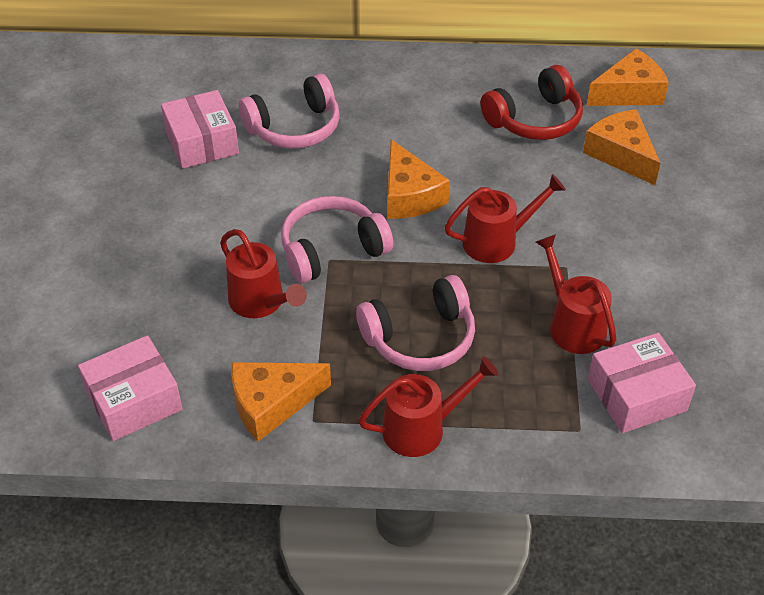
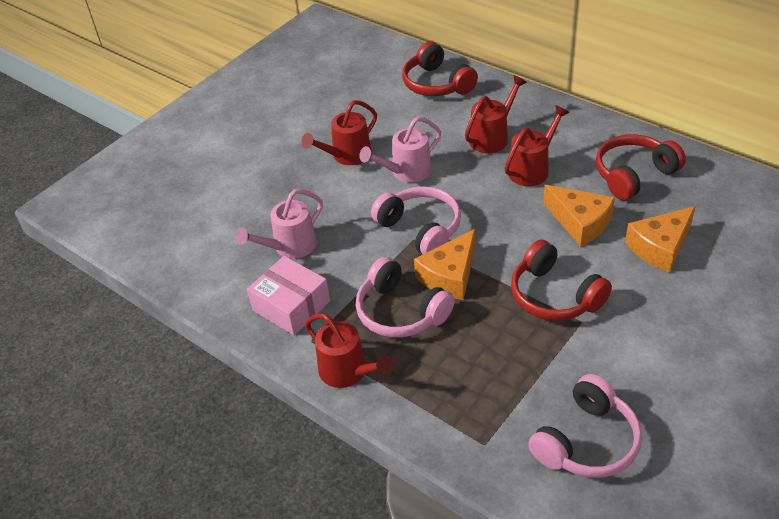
orange cheese: 4 -> 3
pink box: 3 -> 1
pink watering can: 0 -> 2
red headphones: 1 -> 3

